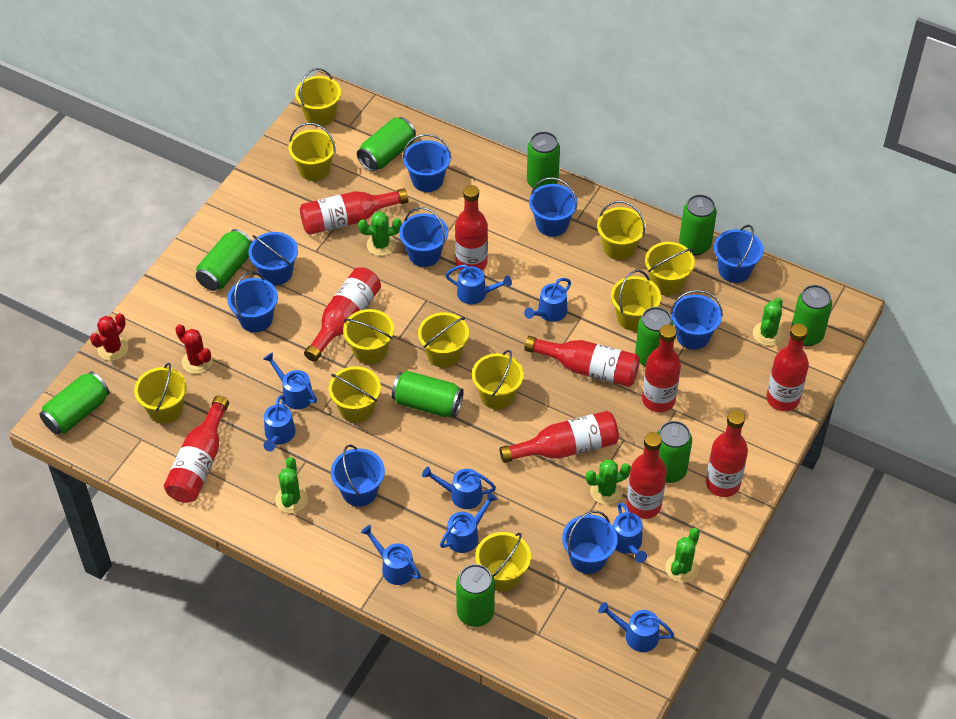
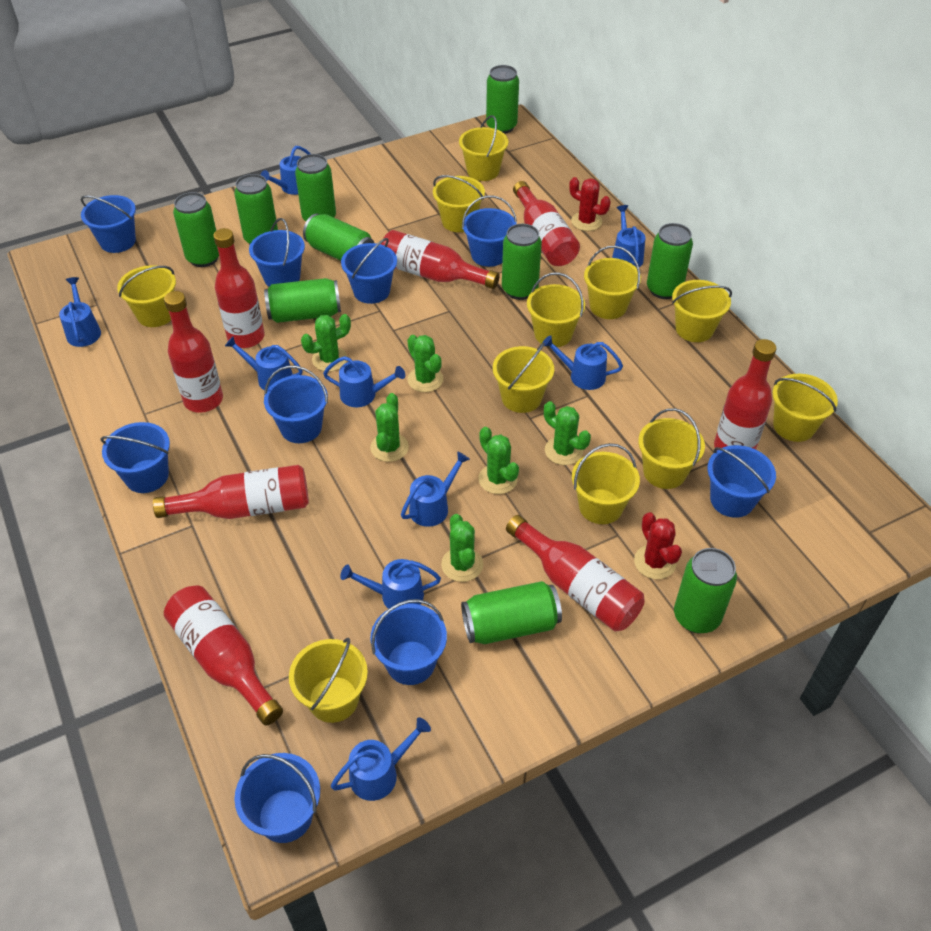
green cactus: 5 -> 6
red bottle: 10 -> 8

